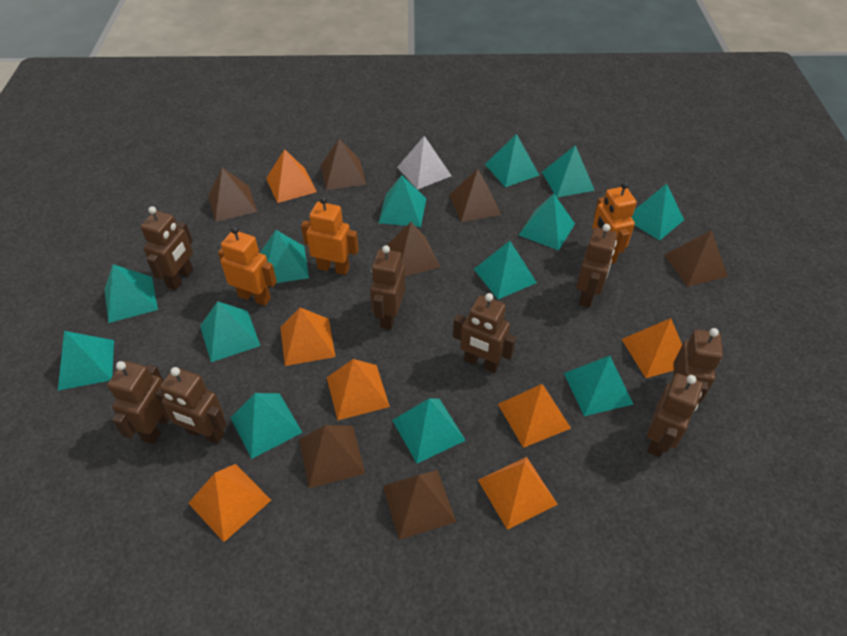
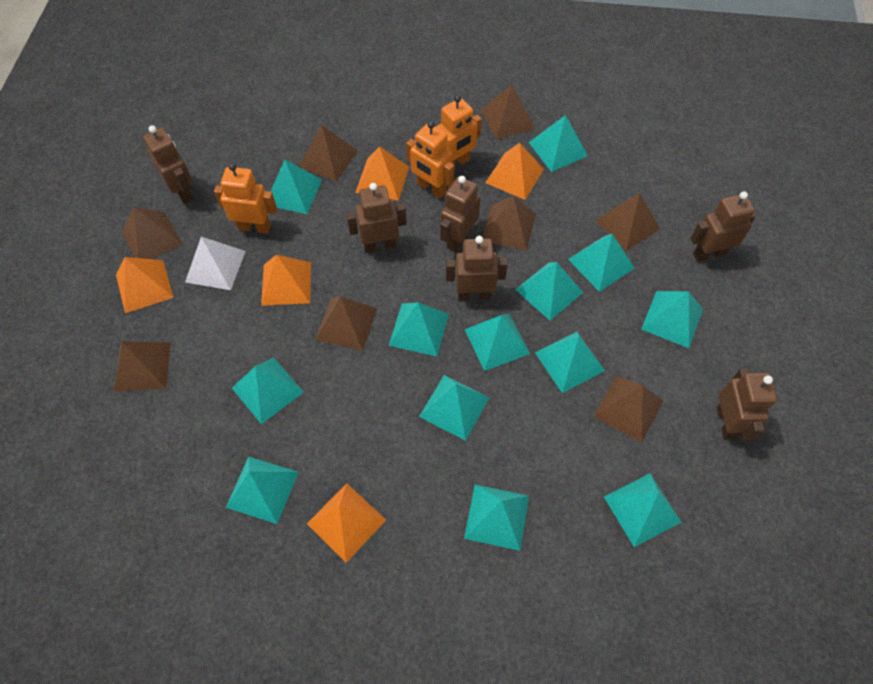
brown pyramid: 7 -> 8
brown robot: 8 -> 6
orange pyramid: 7 -> 5

